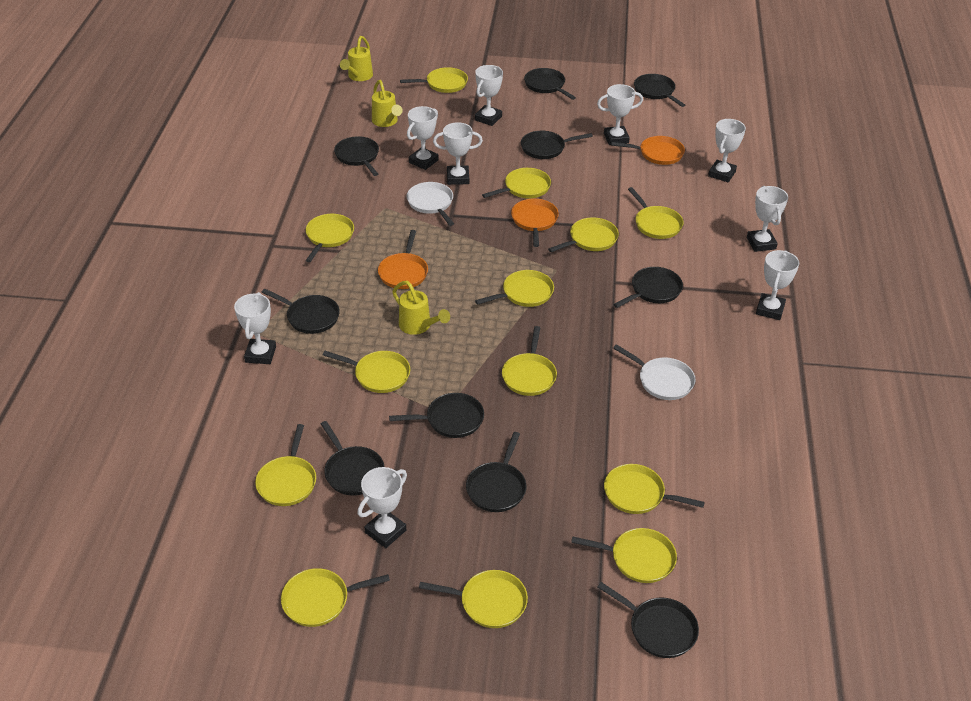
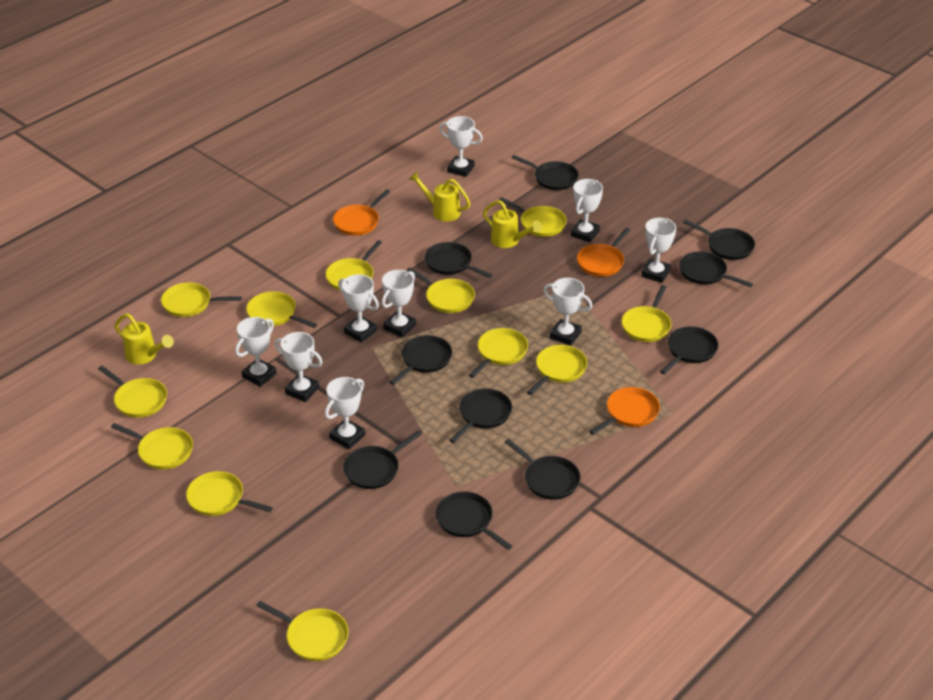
white pan: 2 -> 0
yellow pan: 13 -> 12

